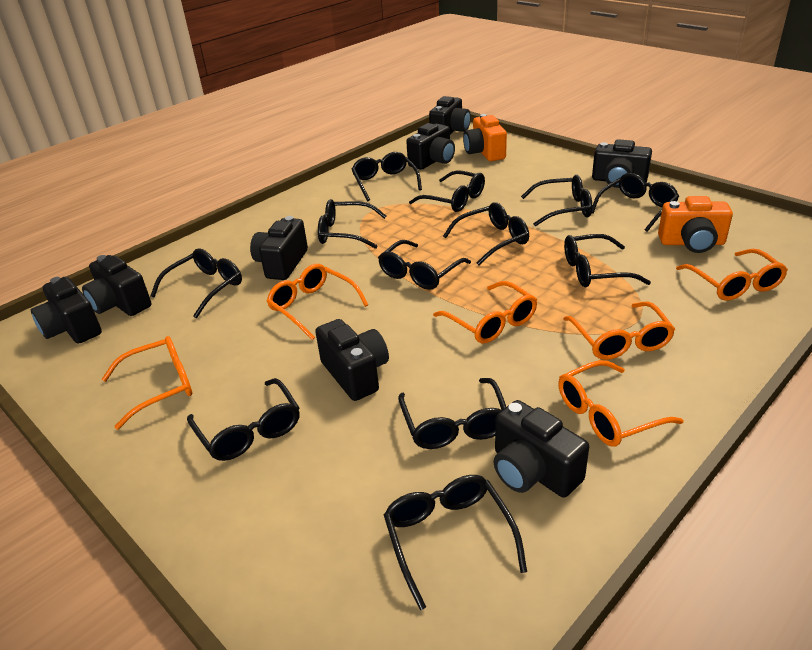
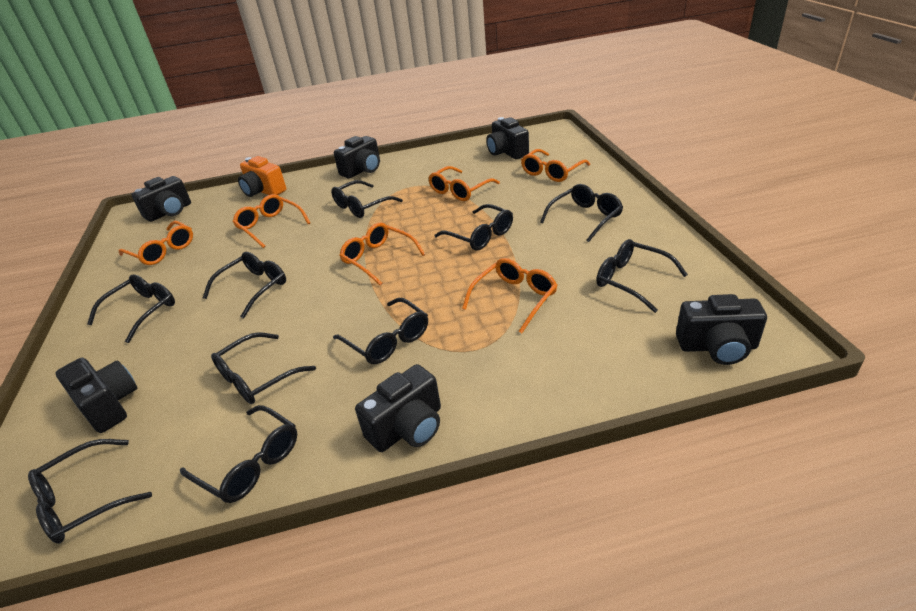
black camera: 8 -> 6
black glasses: 12 -> 10
orange camera: 2 -> 1

